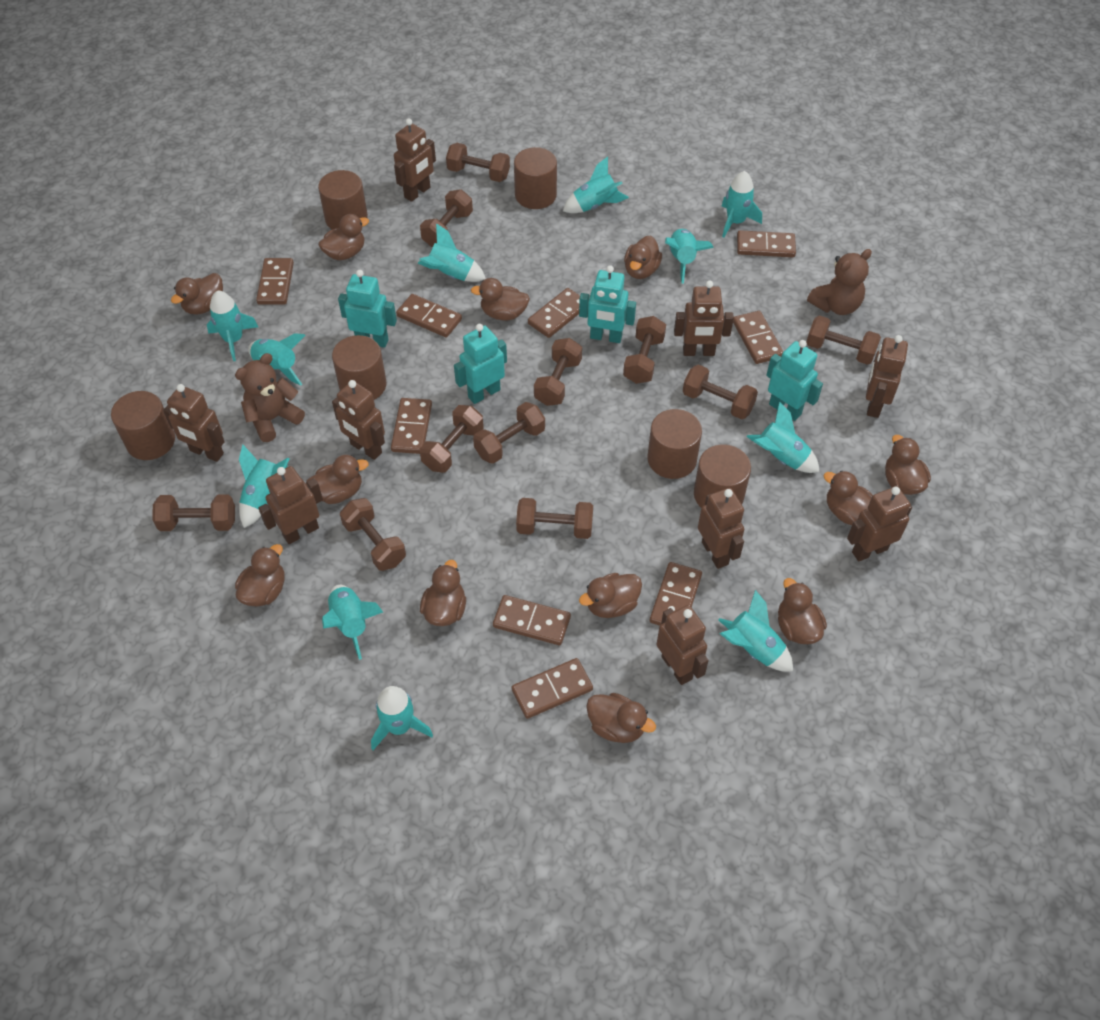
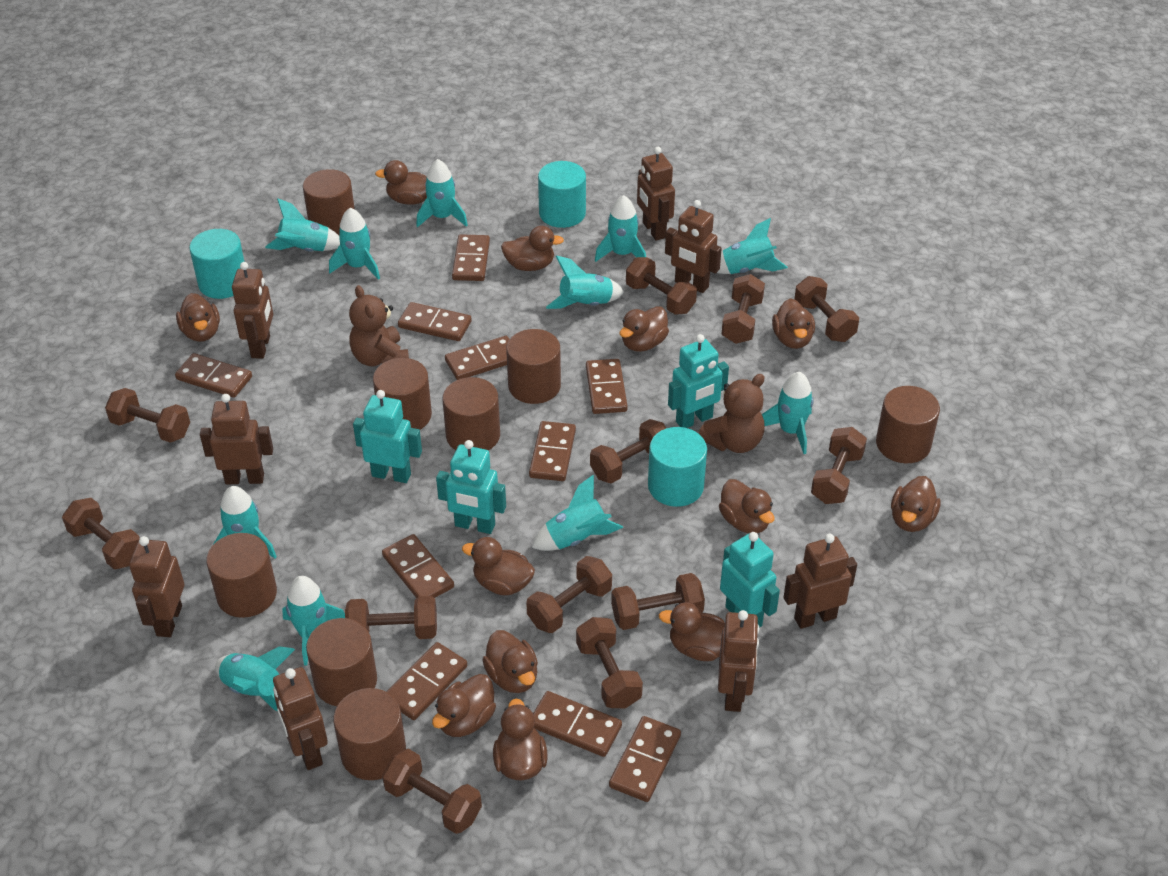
brown cylinder: 6 -> 8
brown domino: 9 -> 10
brown dumbbell: 11 -> 12
brown robot: 9 -> 8
turquoise cylinder: 0 -> 3

